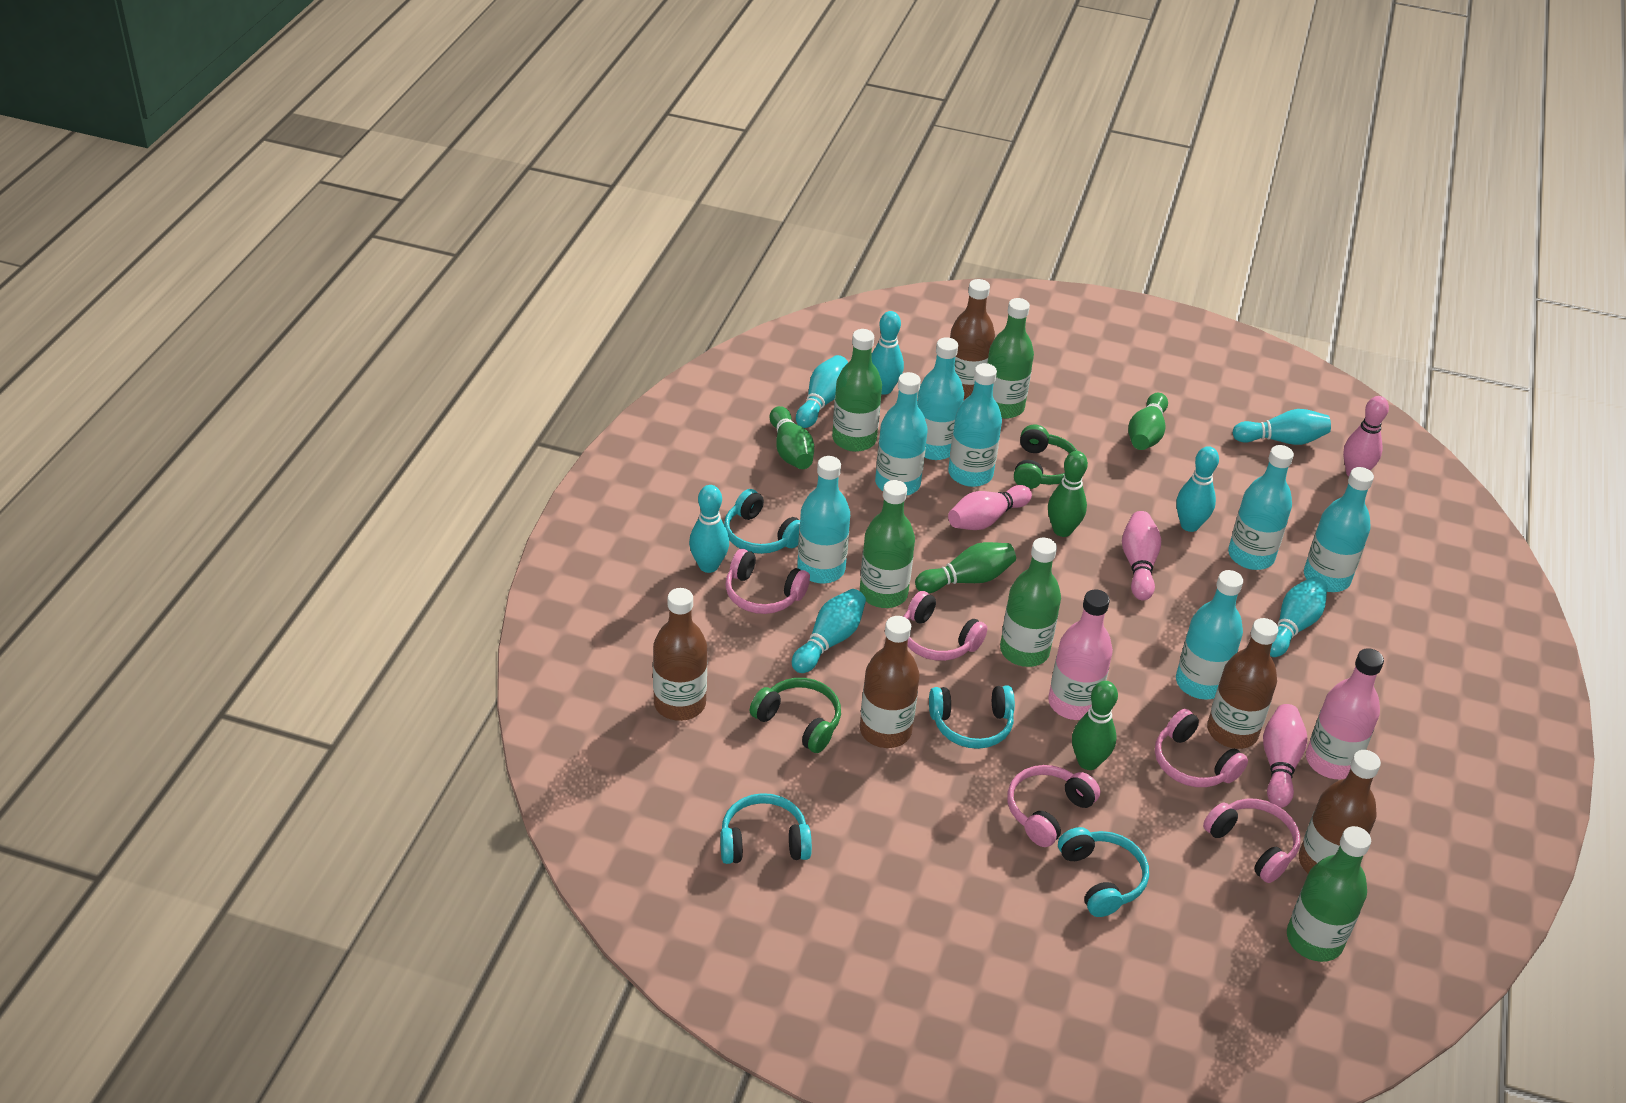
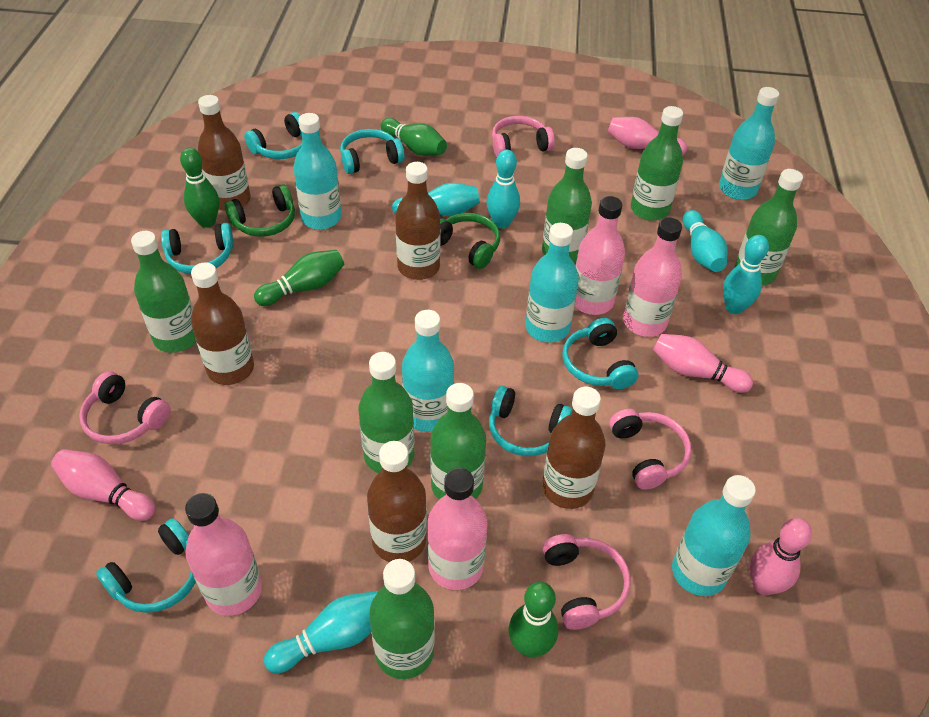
green bottle: 5 -> 7
green bowling pin: 5 -> 4
pink bottle: 2 -> 4
pink headphones: 5 -> 4
turquoise bottle: 7 -> 5
turquoise bowling pin: 7 -> 5
turquoise headphones: 4 -> 6

